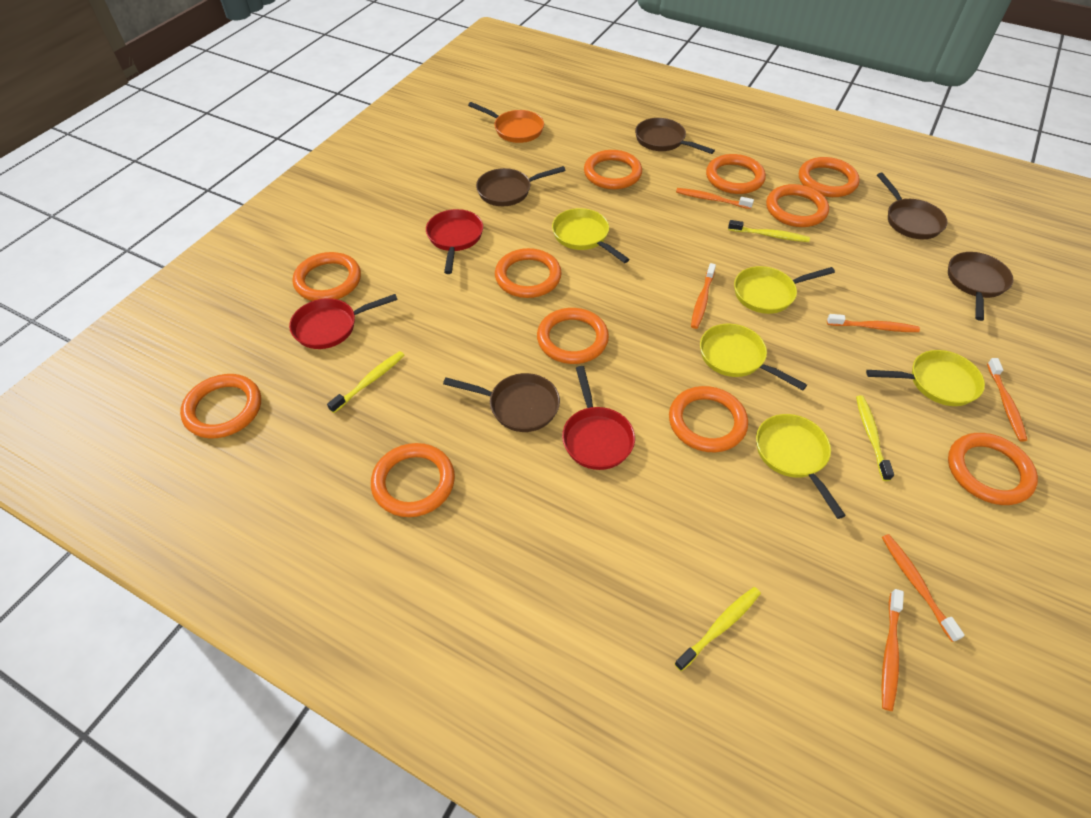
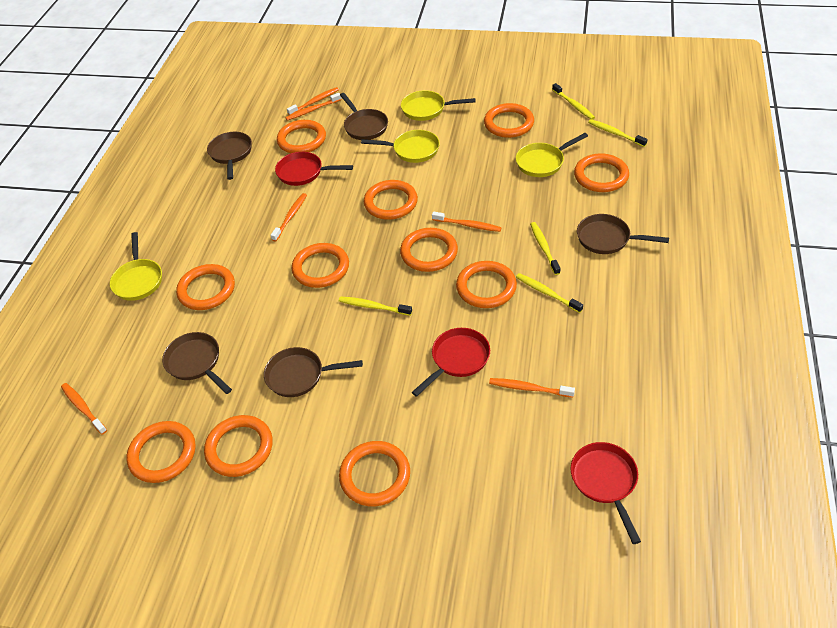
orange pan: 1 -> 0
yellow pan: 5 -> 4
yellow toothbrush: 4 -> 5

